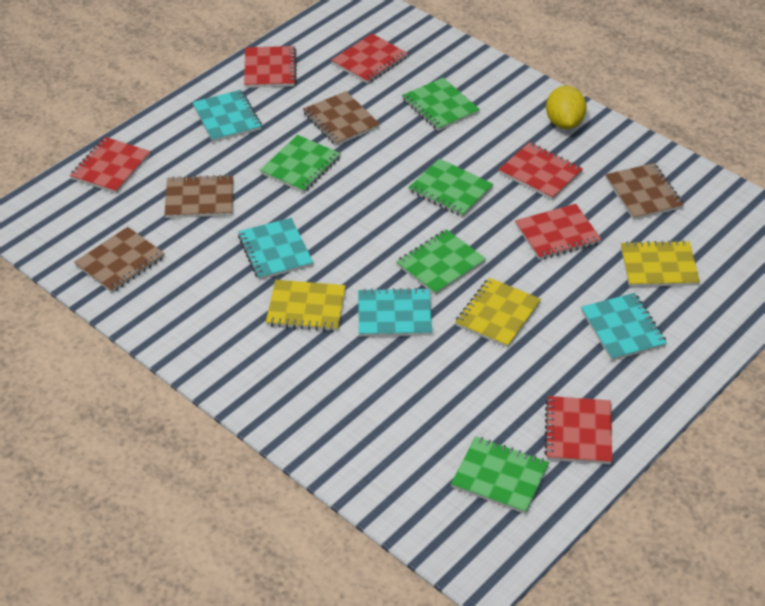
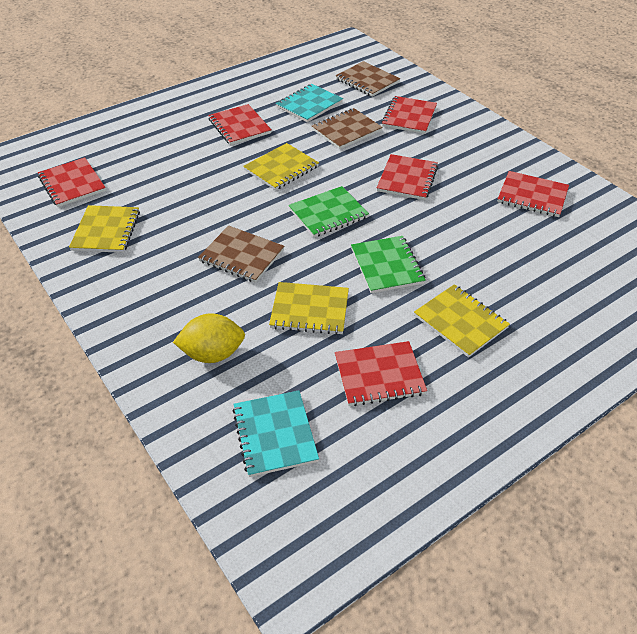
brown notebook: 4 -> 3
green notebook: 5 -> 2
turquoise notebook: 4 -> 2
yellow notebook: 3 -> 4

